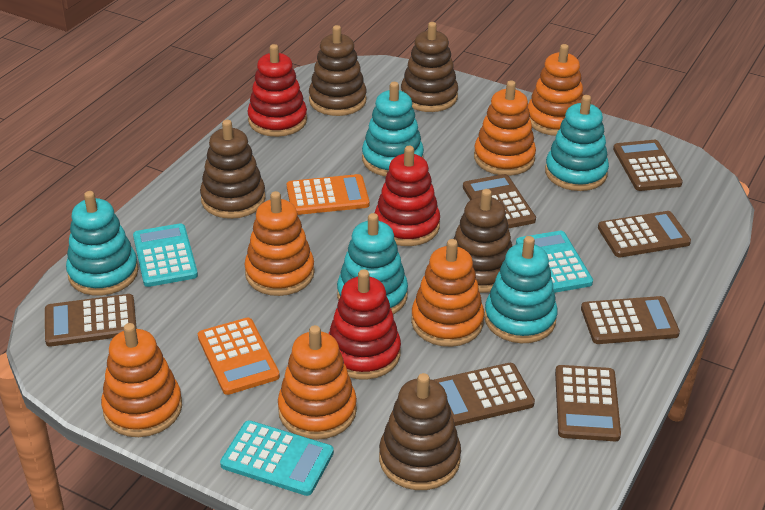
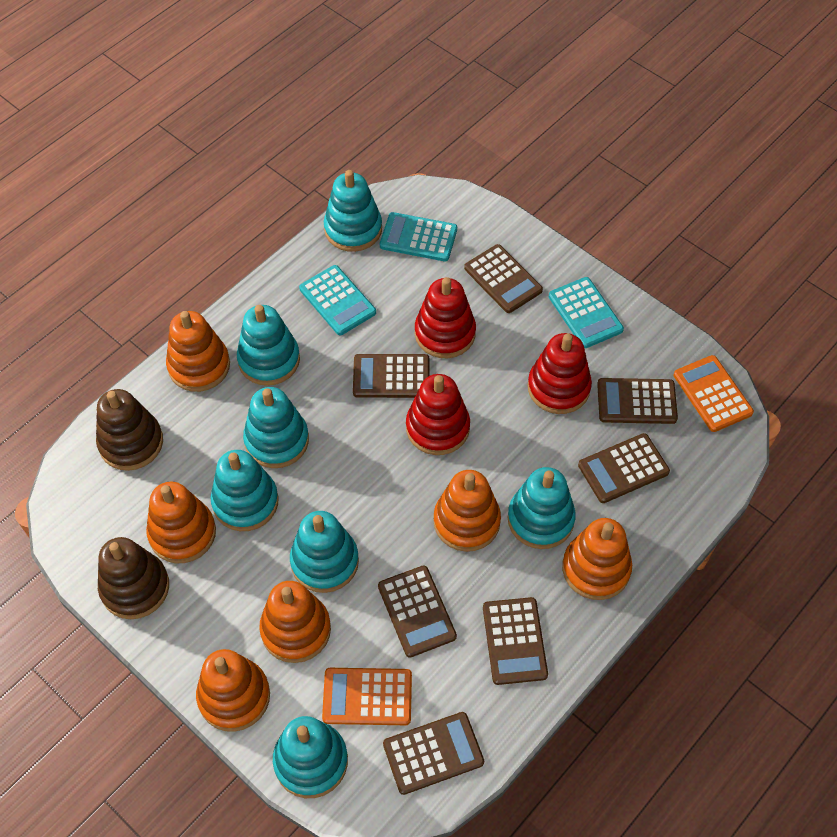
brown stacking toy: 5 -> 2
turquoise stacking toy: 5 -> 7

